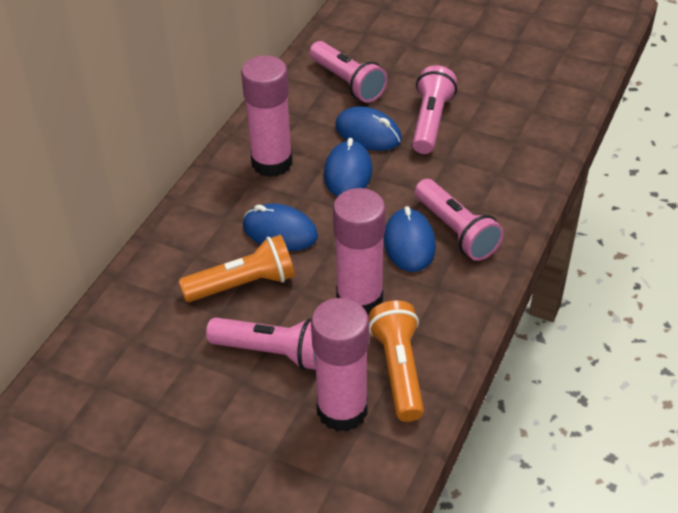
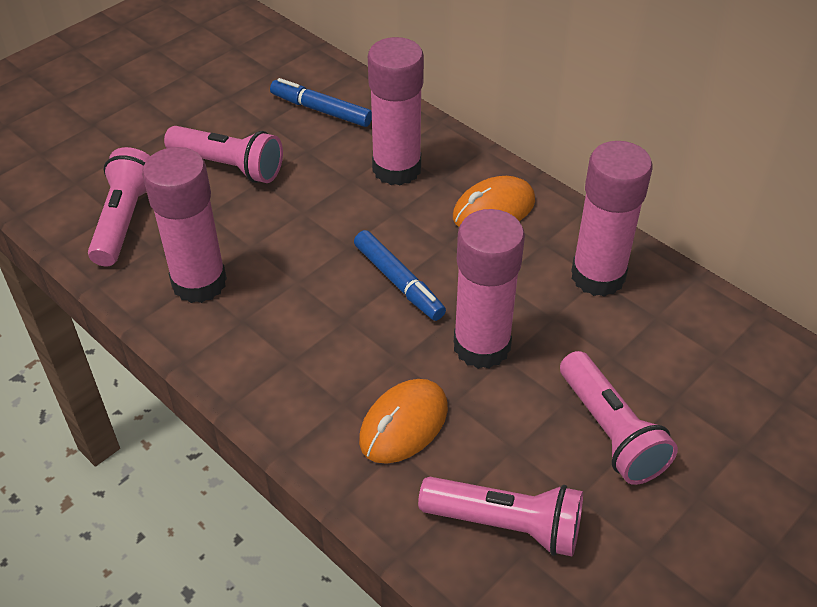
blue marker: 0 -> 2
blue mouse: 4 -> 0
orange flashlight: 2 -> 0
orange mouse: 0 -> 2
pink glue stick: 3 -> 4

